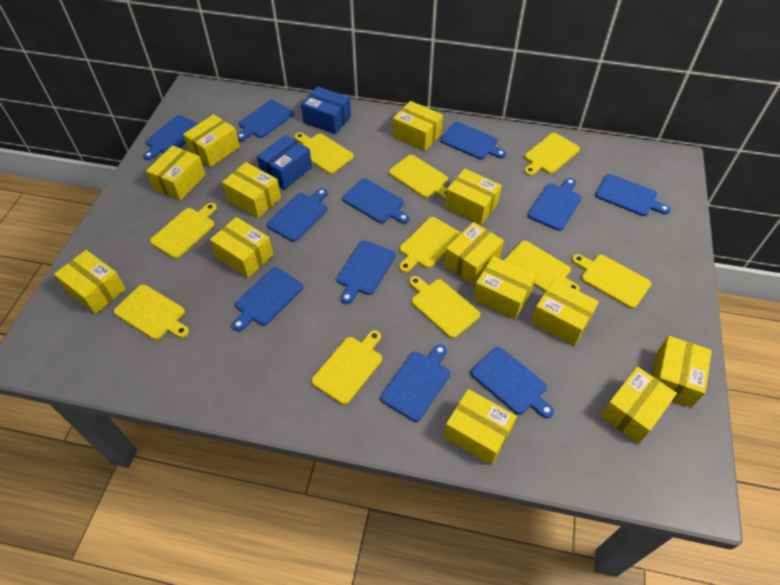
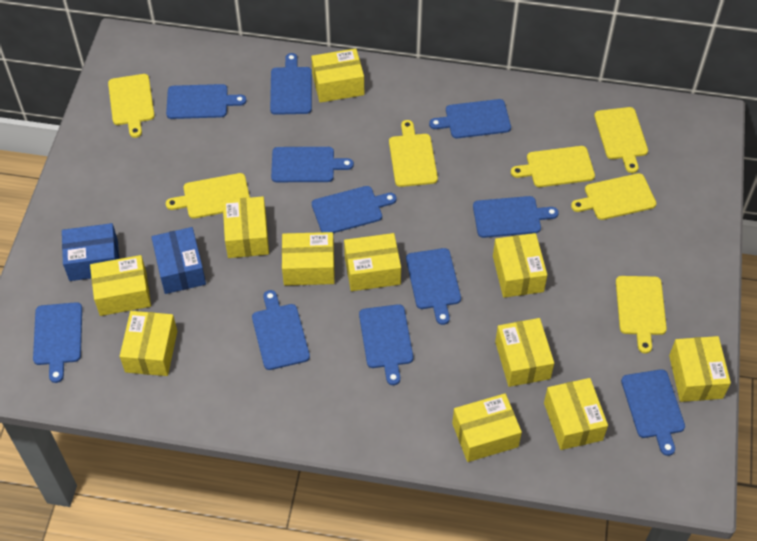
yellow box: 13 -> 11
yellow cutting board: 10 -> 7

